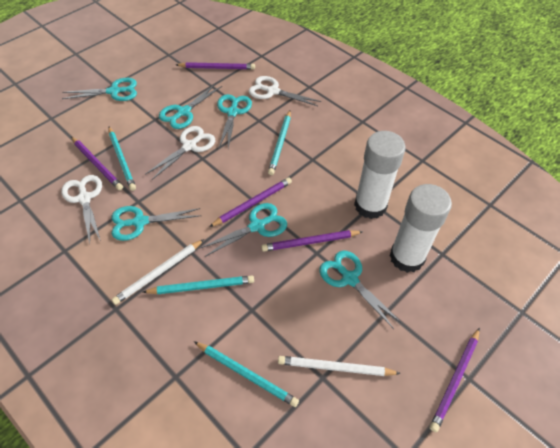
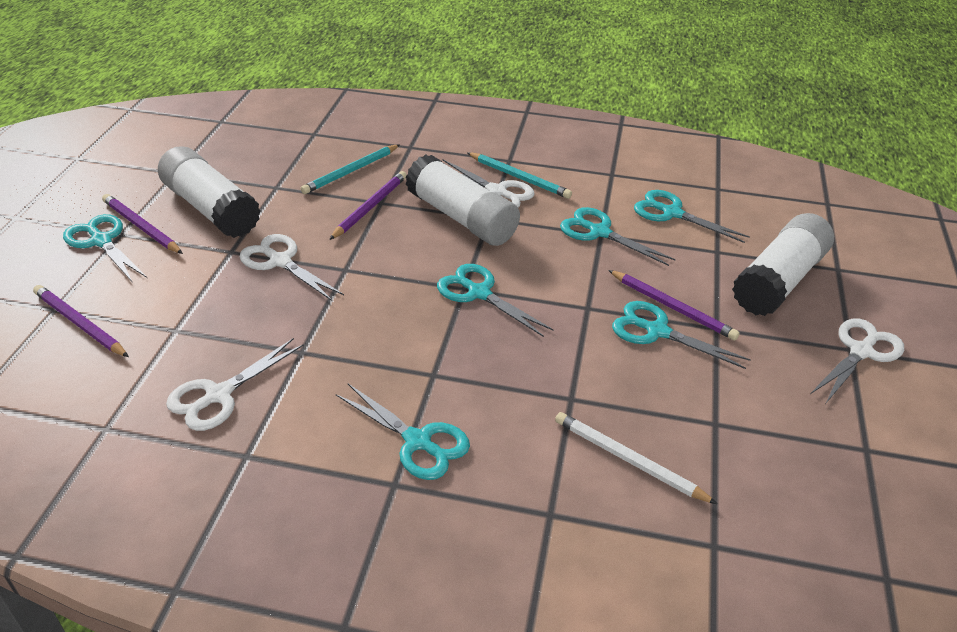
purple pencil: 5 -> 4
turquoise pencil: 4 -> 2
white glue stick: 2 -> 3
white pencil: 2 -> 1
white scissors: 3 -> 4

